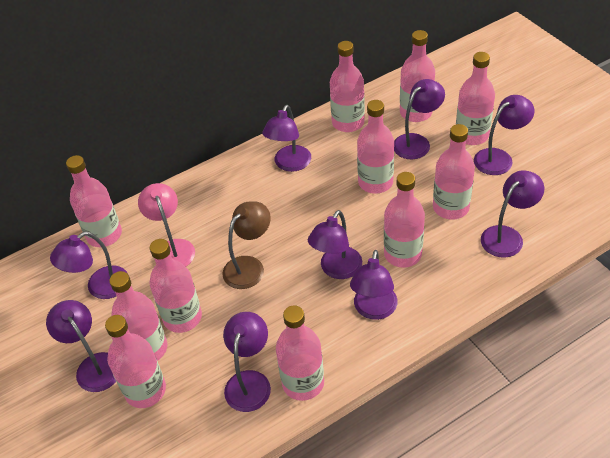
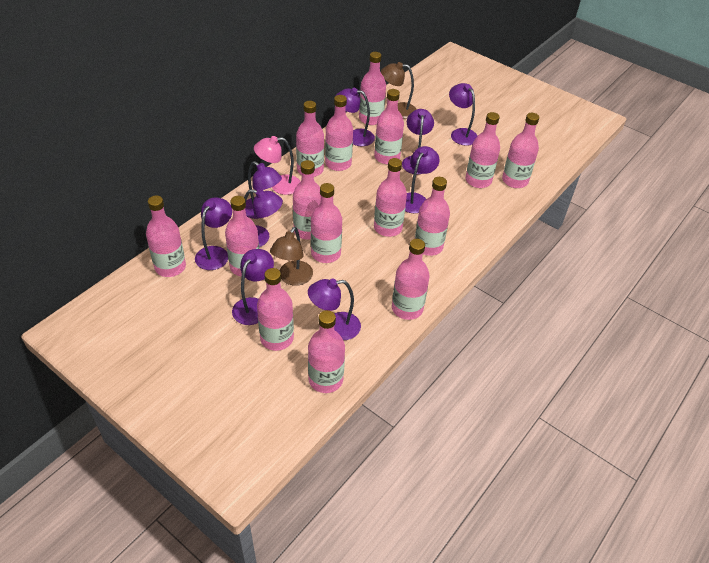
brown lamp: 1 -> 2
pink bottle: 11 -> 15

